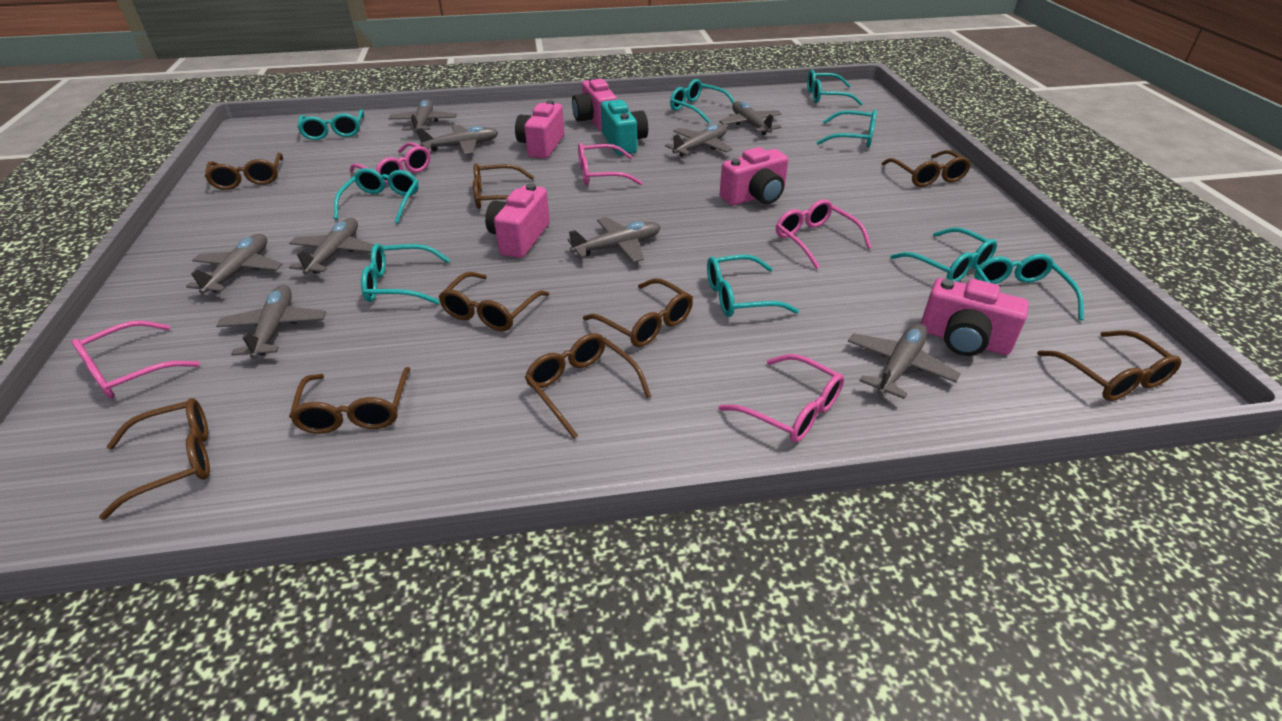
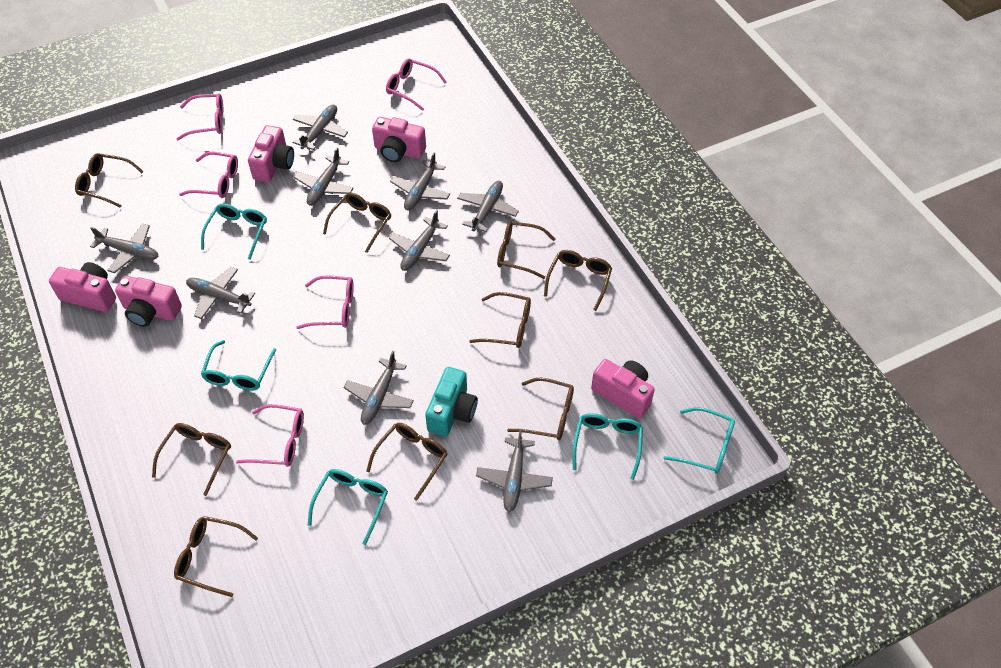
turquoise glasses: 9 -> 5

